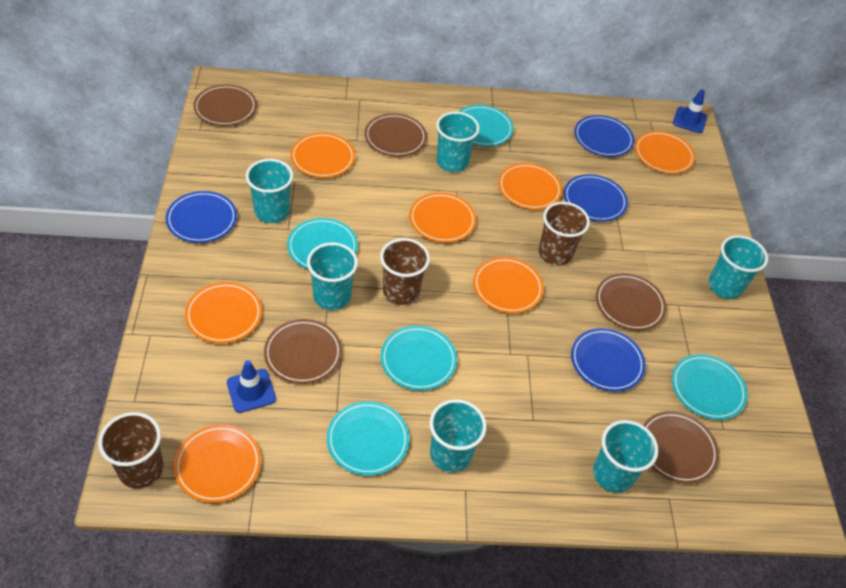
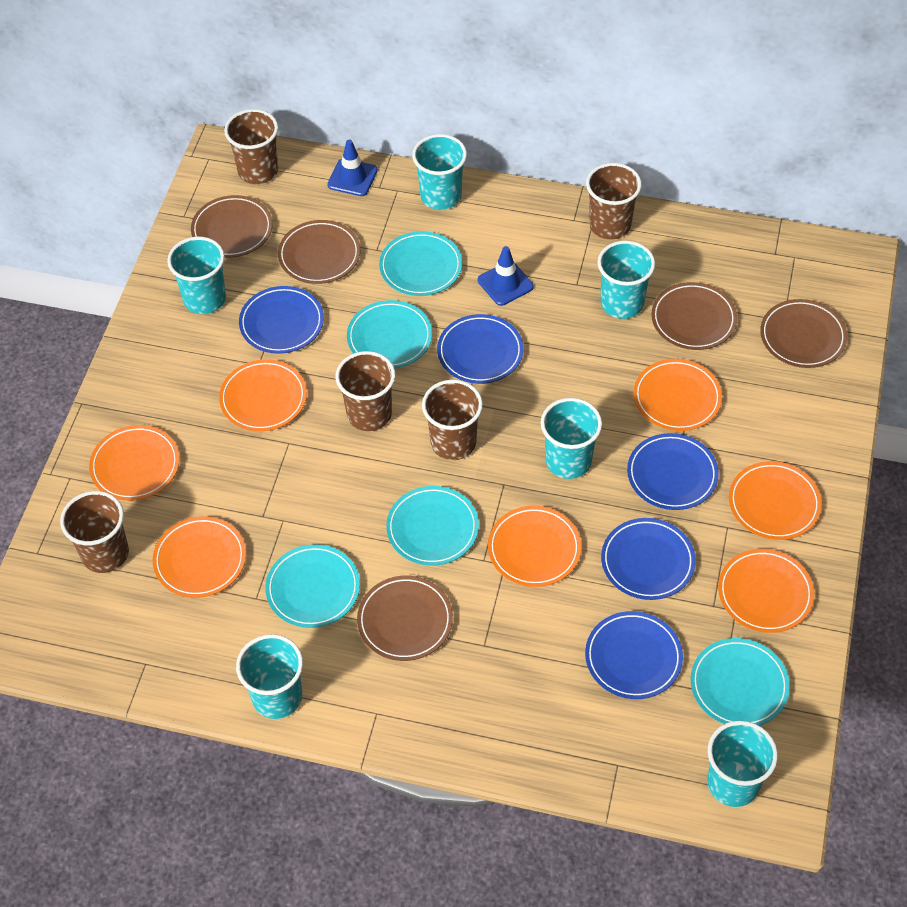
blue plate: 4 -> 5
brown cup: 3 -> 5

